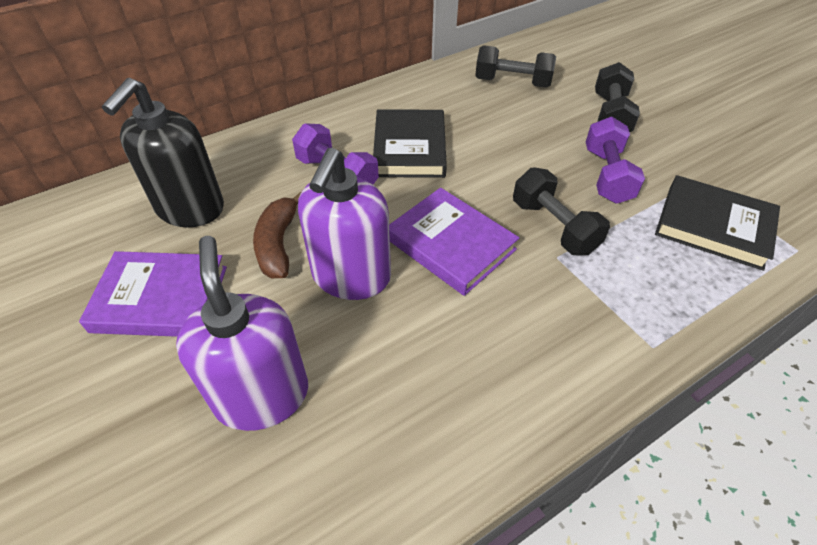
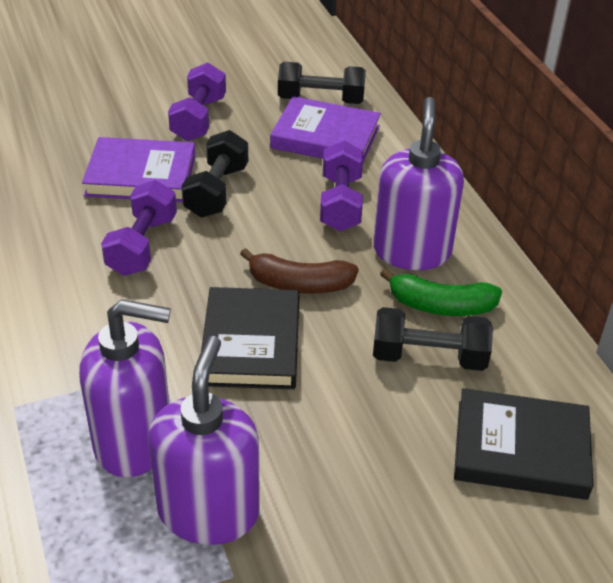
black soap dispenser: 1 -> 0
green banana: 0 -> 1
purple dumbbell: 2 -> 3
purple soap dispenser: 2 -> 3

